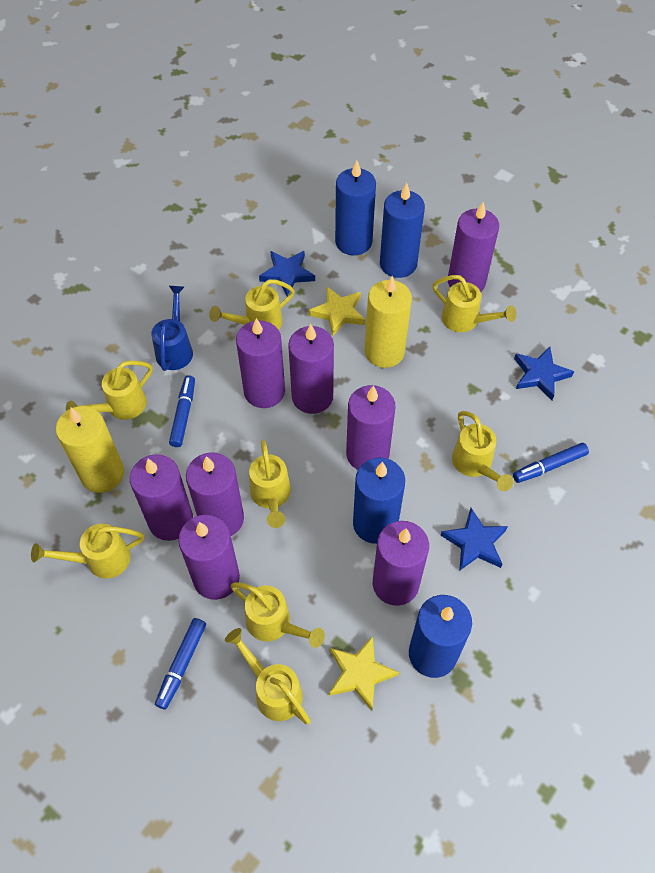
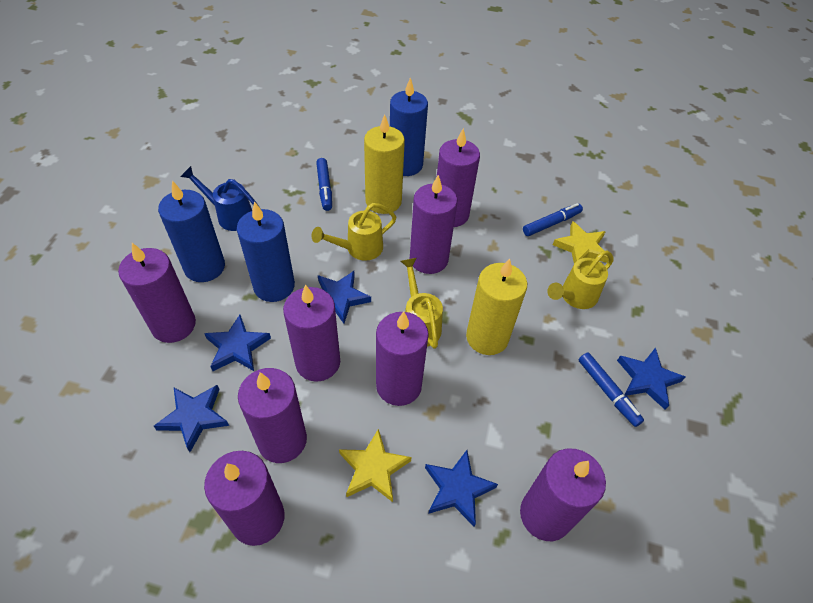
blue candle: 4 -> 3
blue star: 3 -> 5
yellow watering can: 8 -> 3

